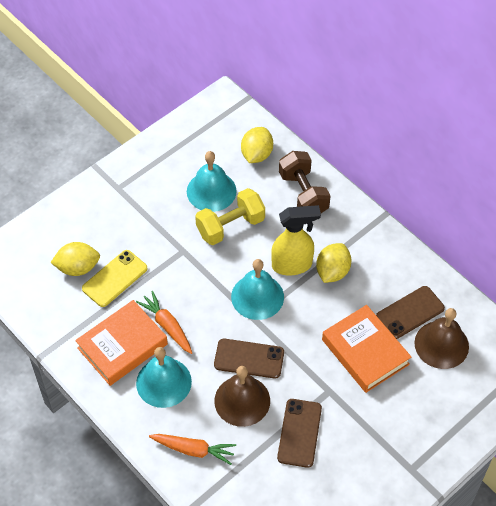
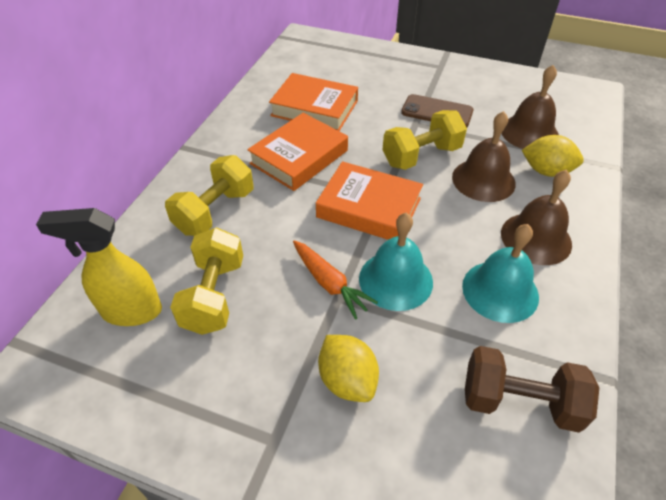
brown bell: 2 -> 3
brown phone: 3 -> 1
orange book: 2 -> 3
orange carrot: 2 -> 1
turquoise bell: 3 -> 2
yellow dumbbell: 1 -> 3
yellow lemon: 3 -> 2
yellow phone: 1 -> 0

